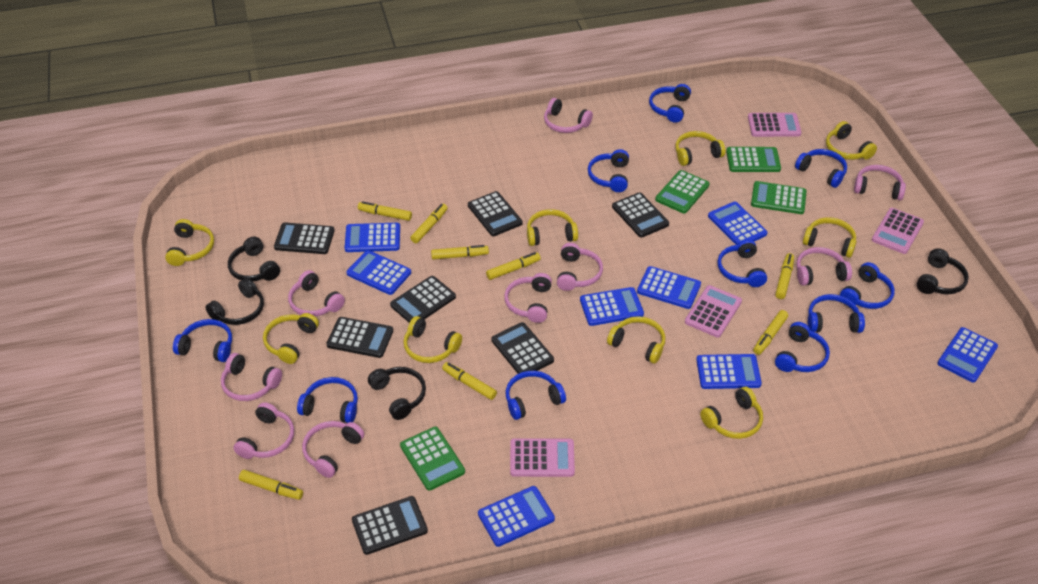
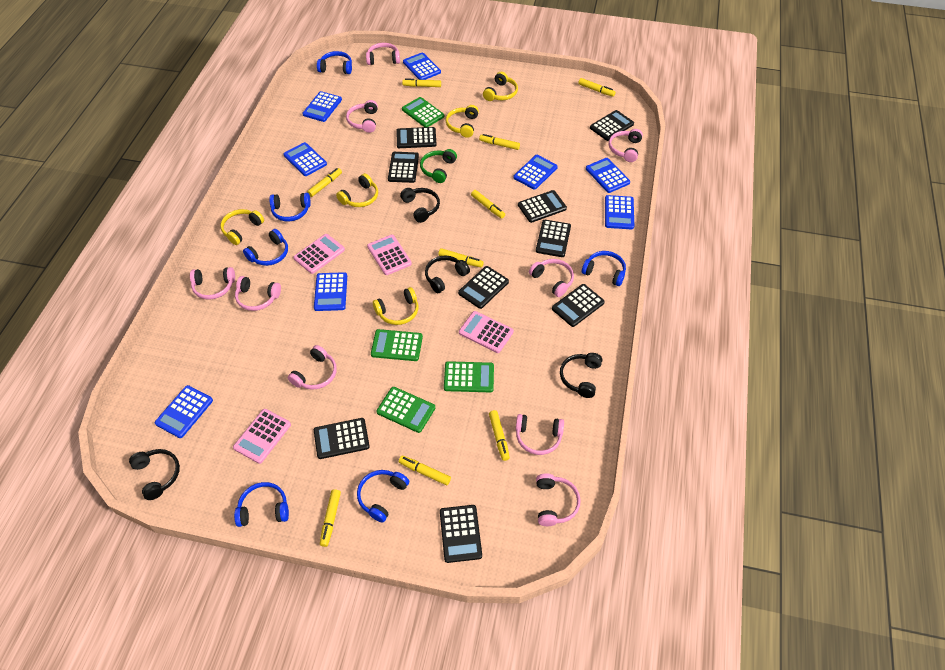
black calculator: 7 -> 9
blue headphones: 10 -> 6
green headphones: 0 -> 1
yellow headphones: 9 -> 5
yellow marker: 8 -> 9

